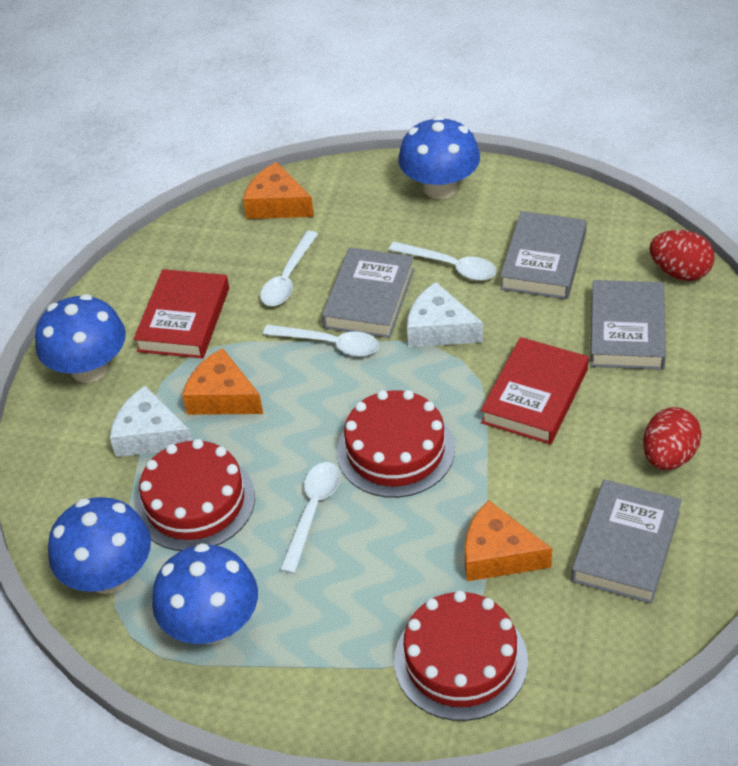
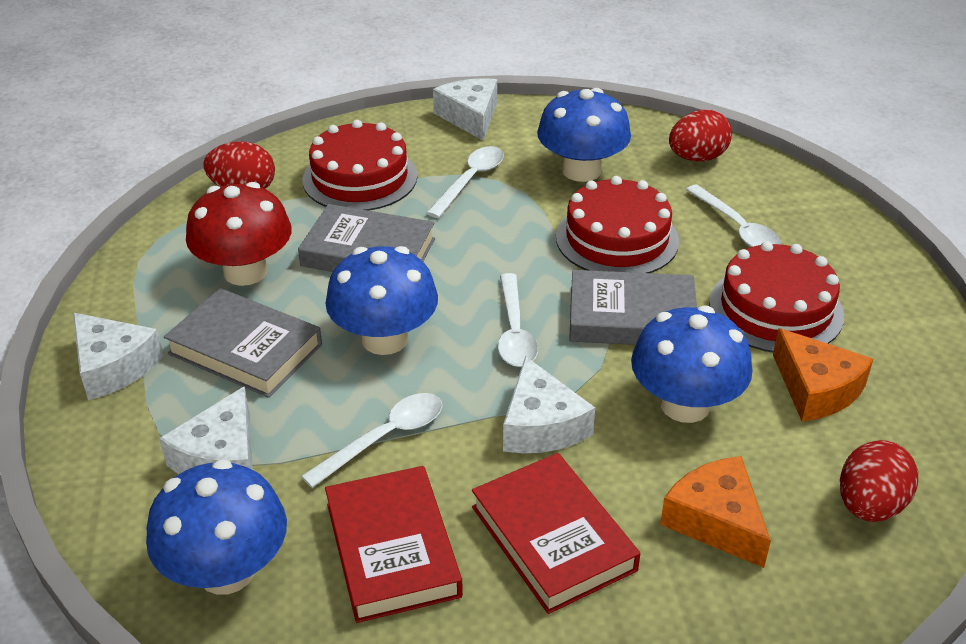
grey book: 4 -> 3
orange cheese: 3 -> 2
red egg: 2 -> 3
red mushroom: 0 -> 1
white cheese: 2 -> 4

